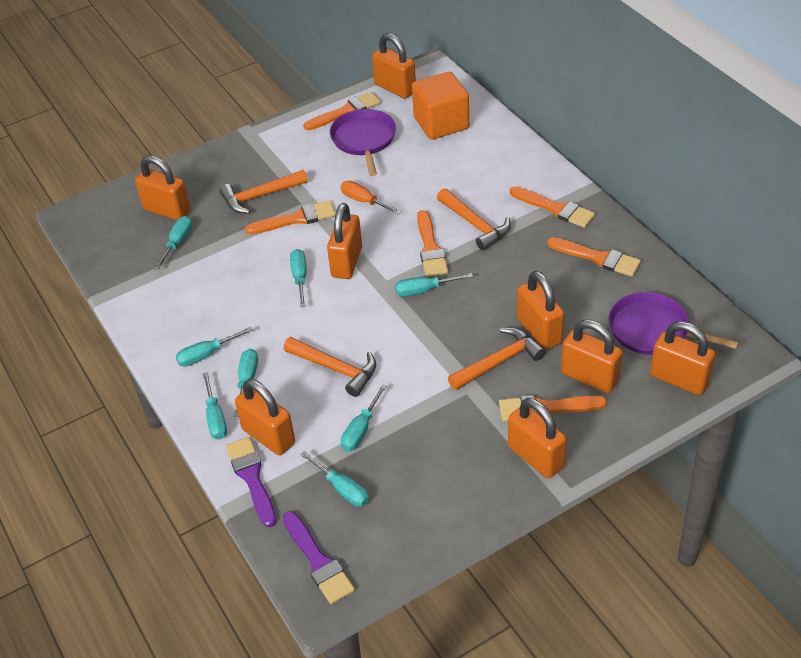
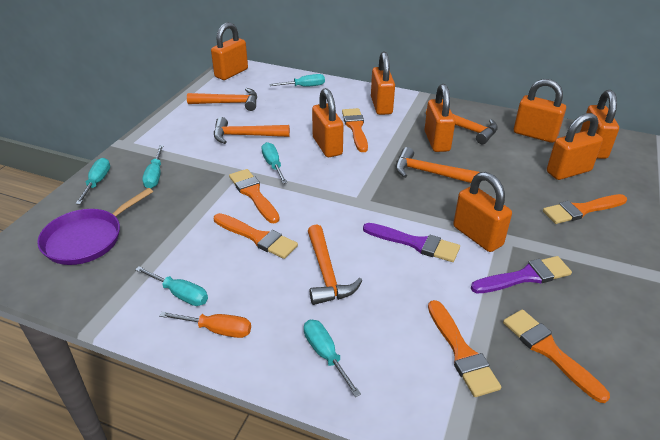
orange cube: 1 -> 0
orange hammer: 4 -> 5
purple pan: 2 -> 1
turquoise screwdriver: 8 -> 6

